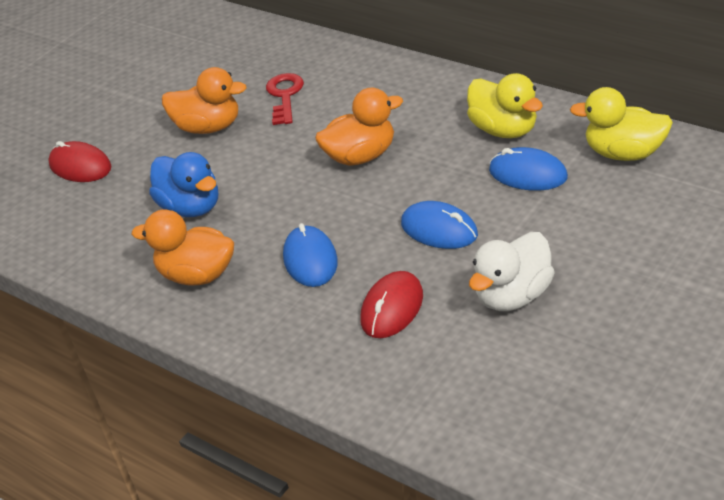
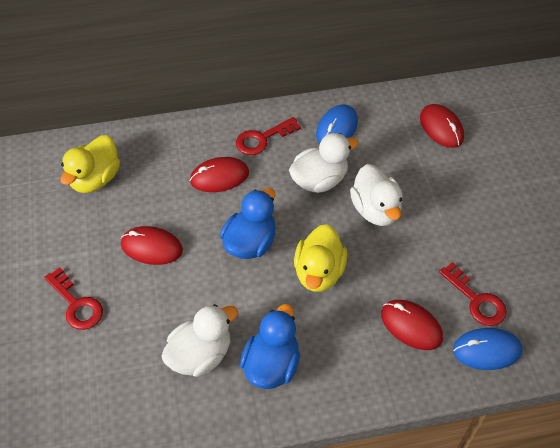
blue duck: 1 -> 2
blue mouse: 3 -> 2
orange duck: 3 -> 0
red key: 1 -> 3
red mouse: 2 -> 4
white duck: 1 -> 3

